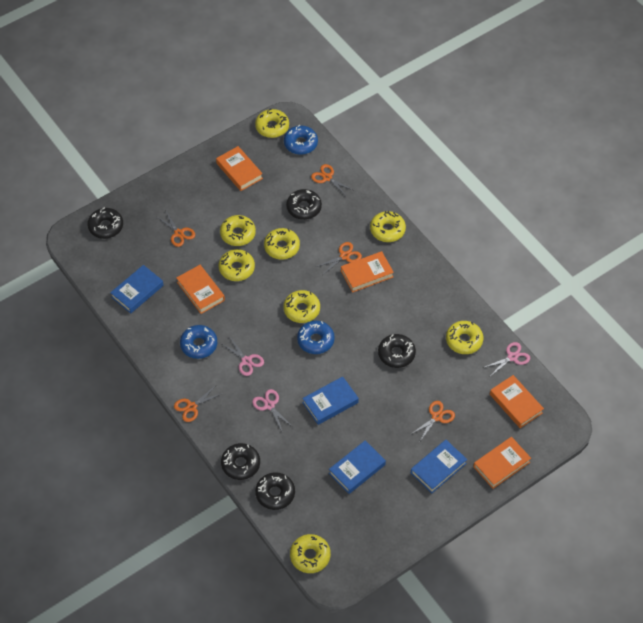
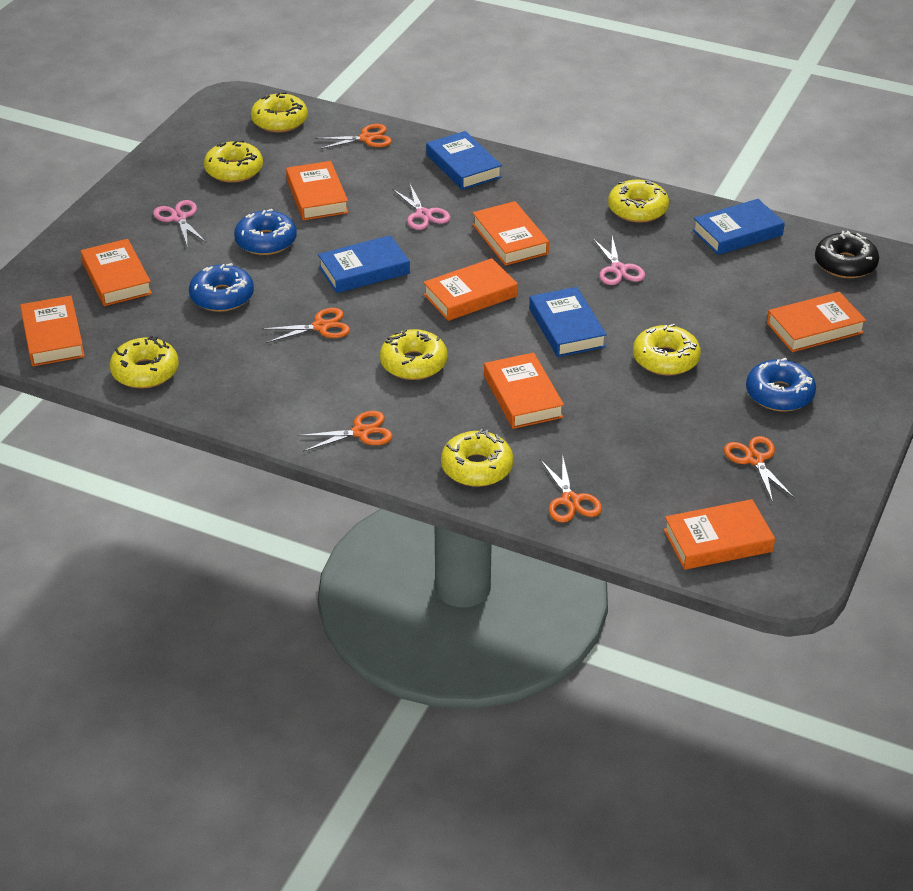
black donut: 5 -> 1
orange book: 5 -> 8
yellow donut: 8 -> 7

